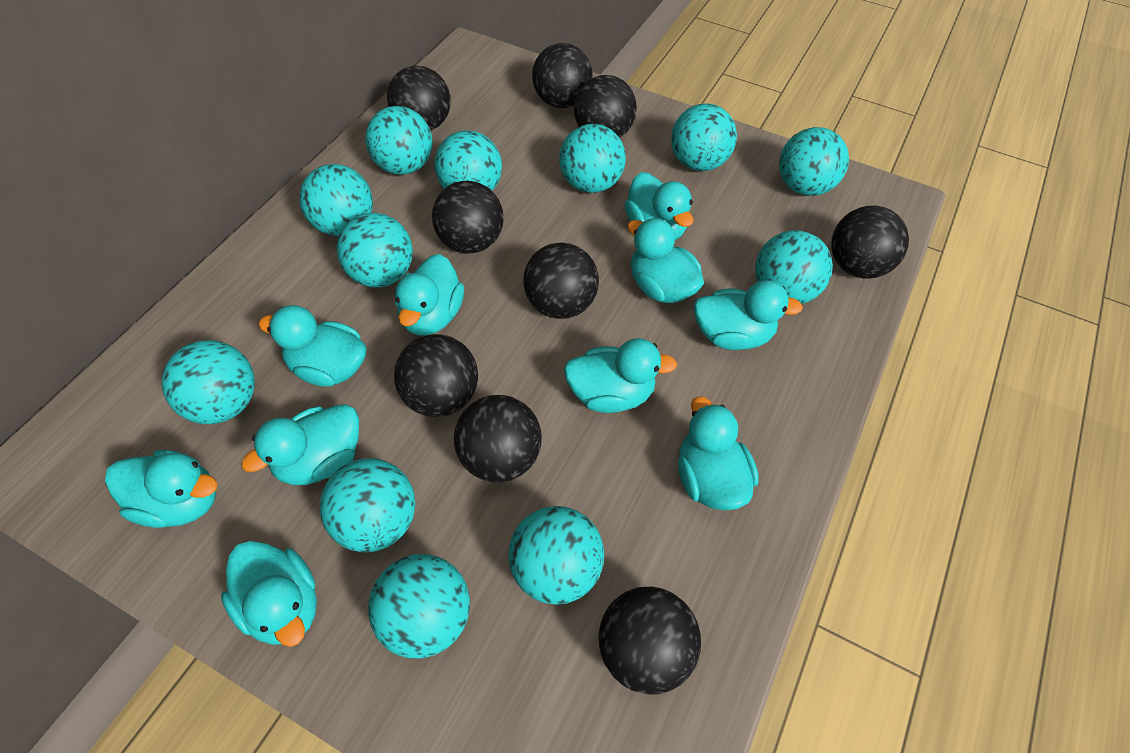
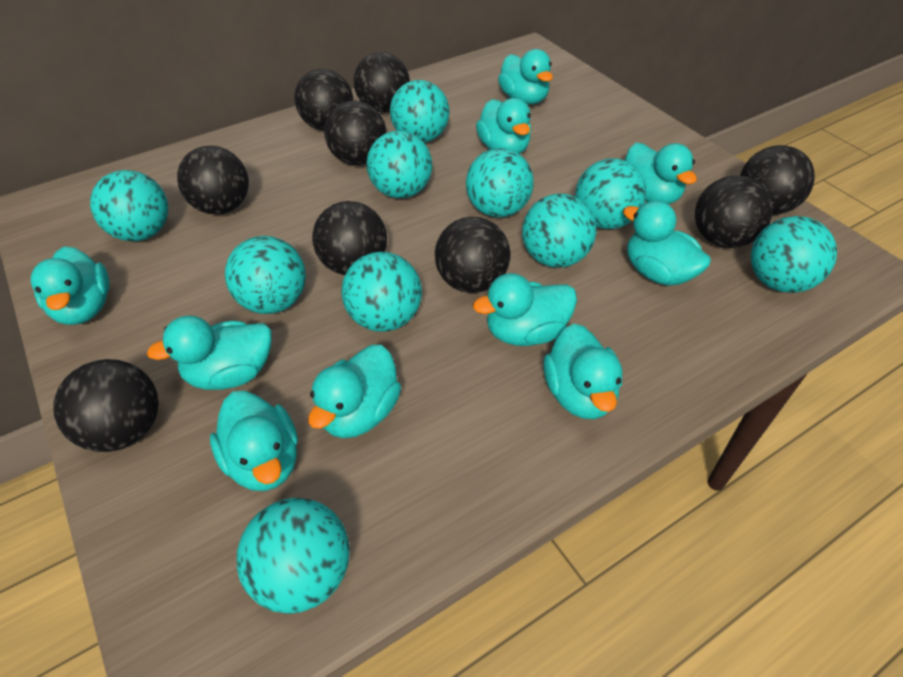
turquoise ball: 12 -> 10

